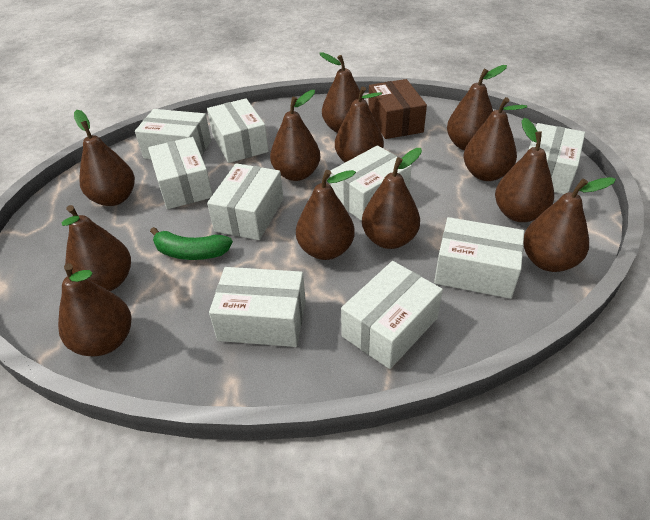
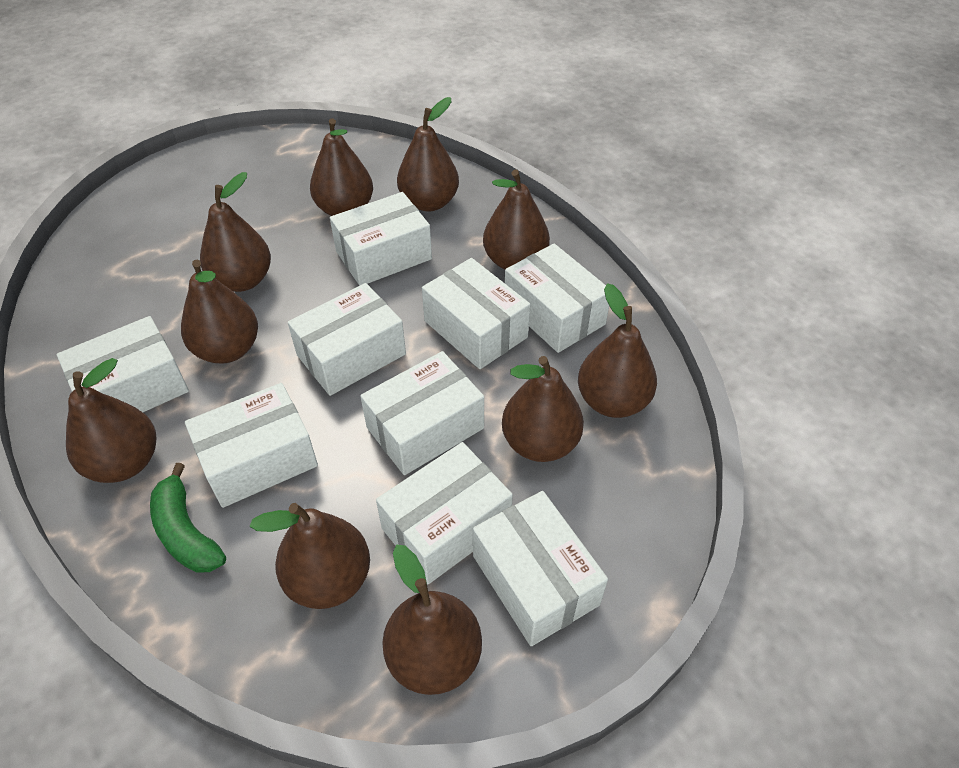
brown box: 1 -> 0
brown pear: 12 -> 10

